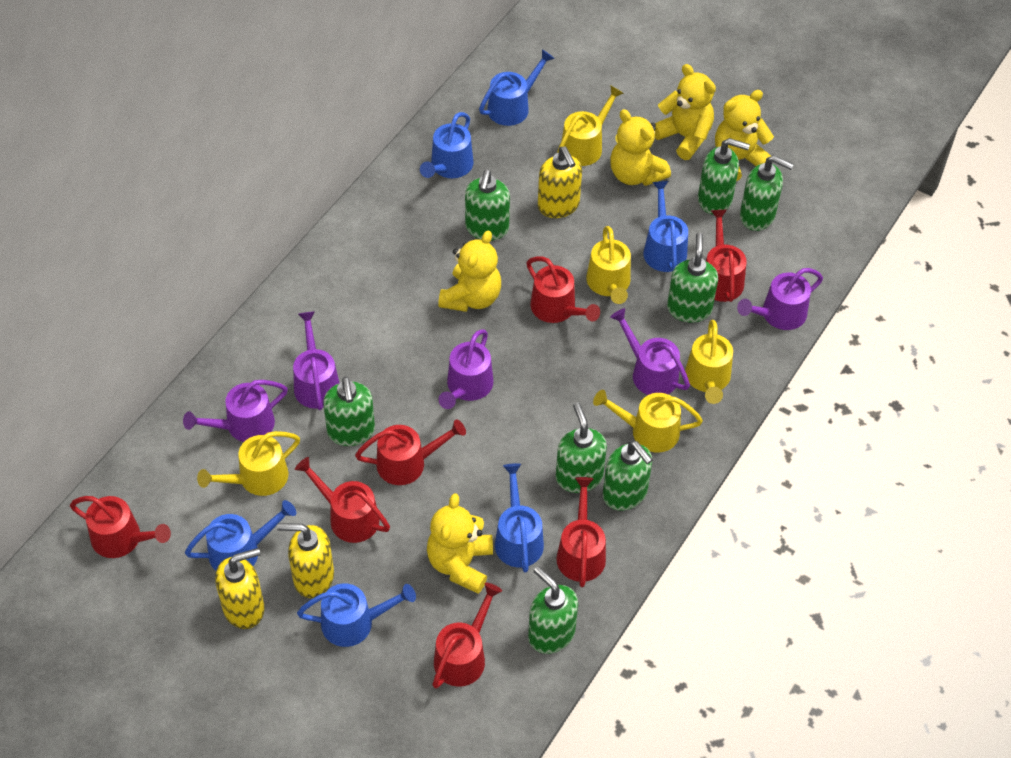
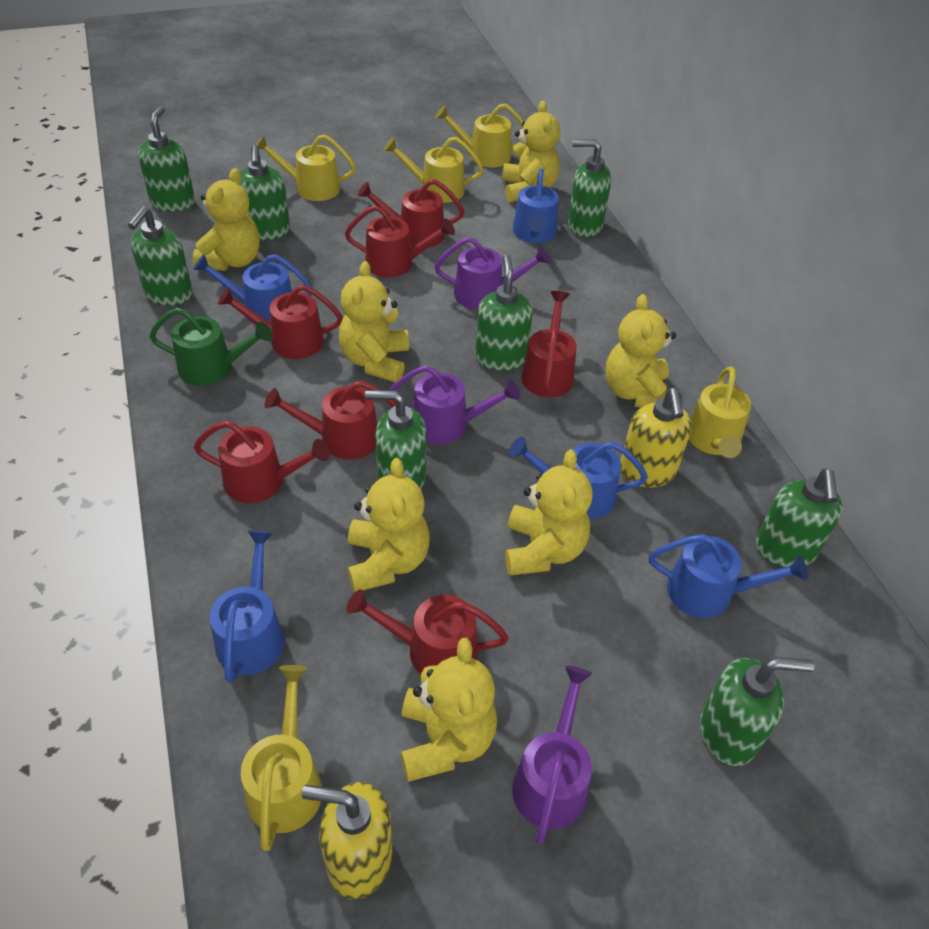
blue watering can: 6 -> 5
green watering can: 0 -> 1
purple watering can: 5 -> 3
yellow soap dispenser: 3 -> 2
yellow teddy bear: 5 -> 7

